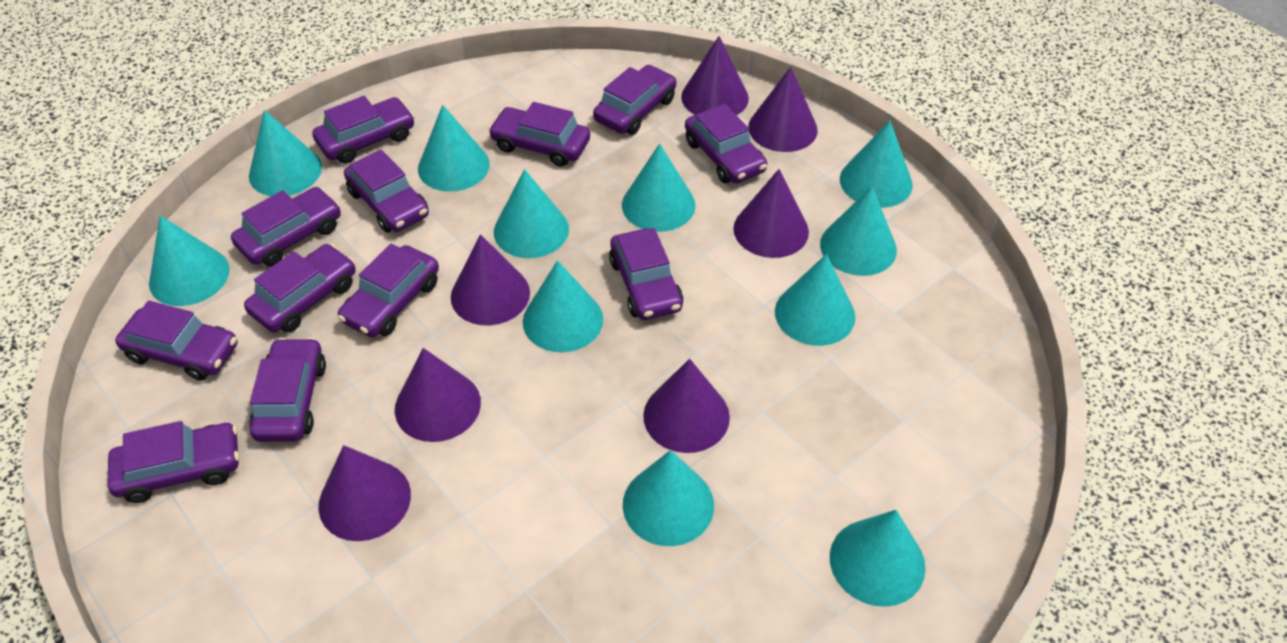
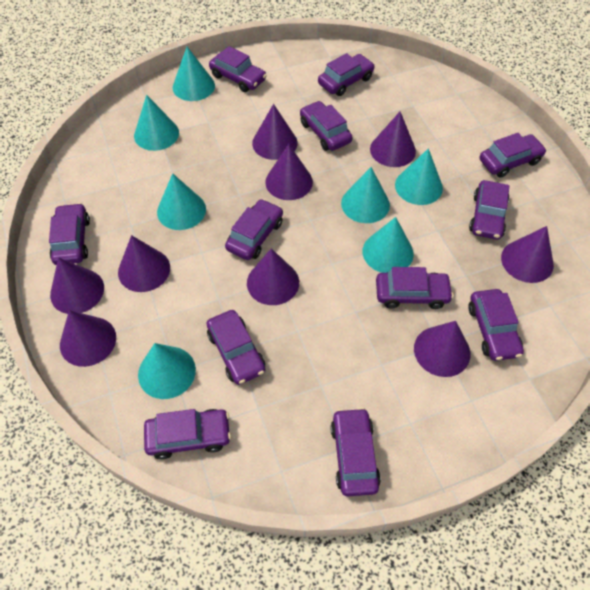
purple cone: 7 -> 9
turquoise cone: 11 -> 7

